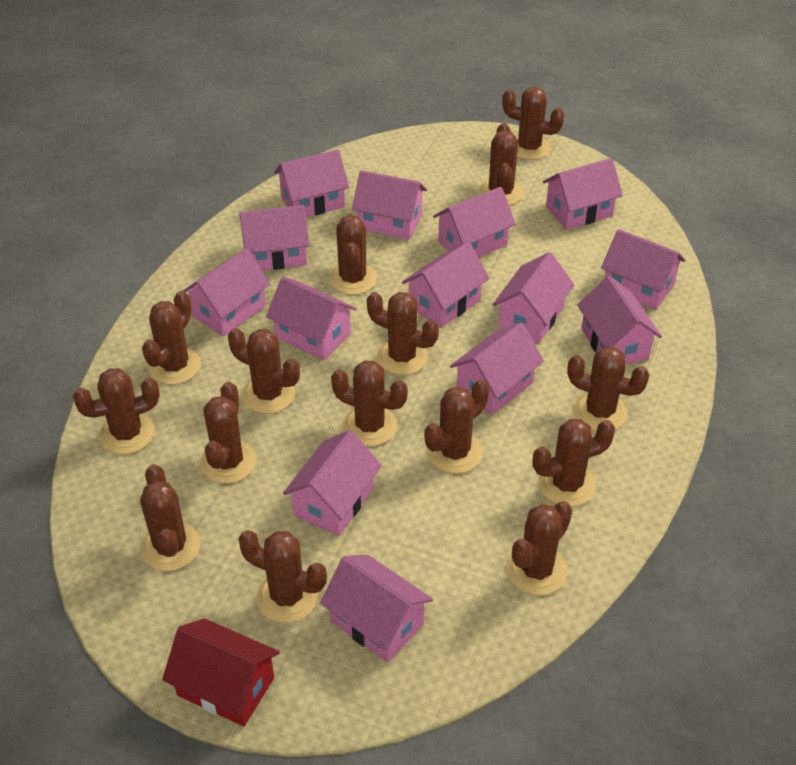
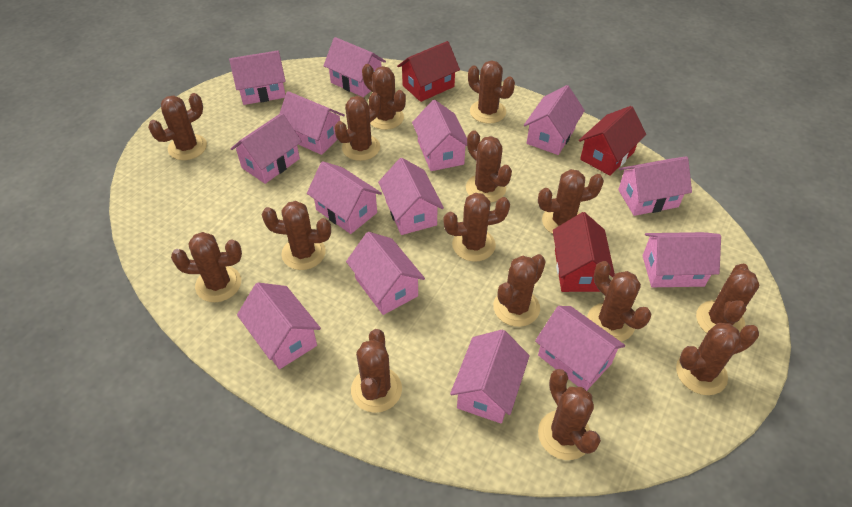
red house: 1 -> 3

